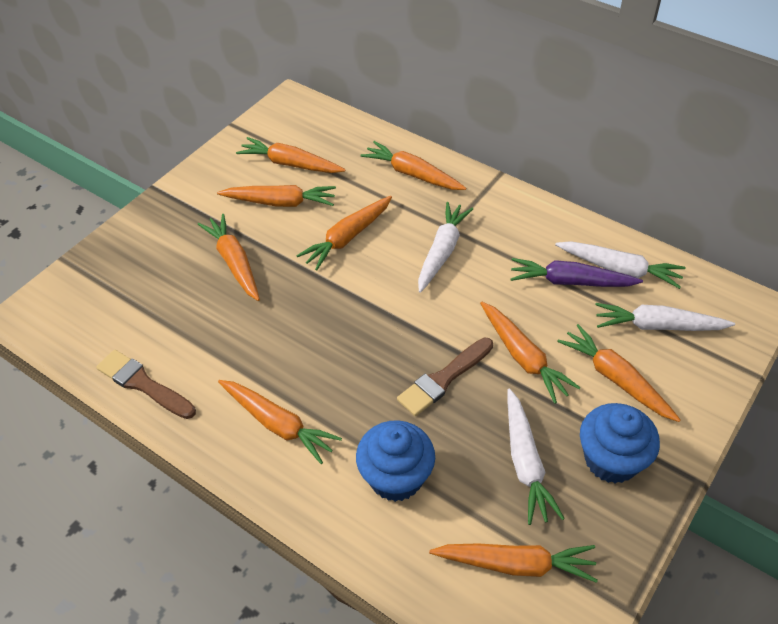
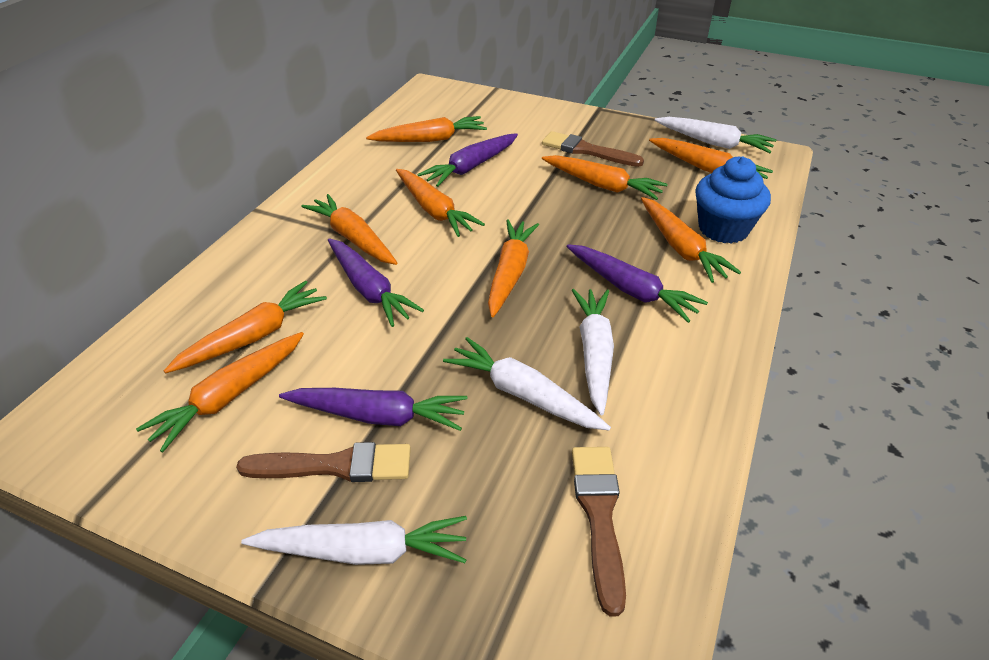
blue cupcake: 2 -> 1
brown brush: 2 -> 3
purple carrot: 1 -> 4

